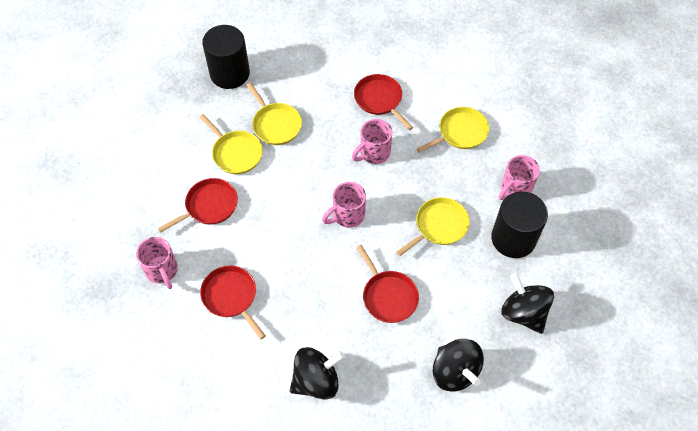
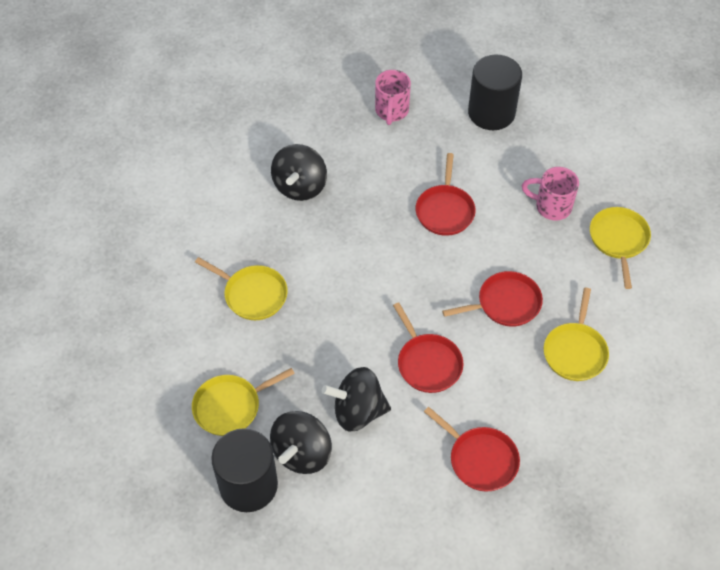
pink mug: 4 -> 2

